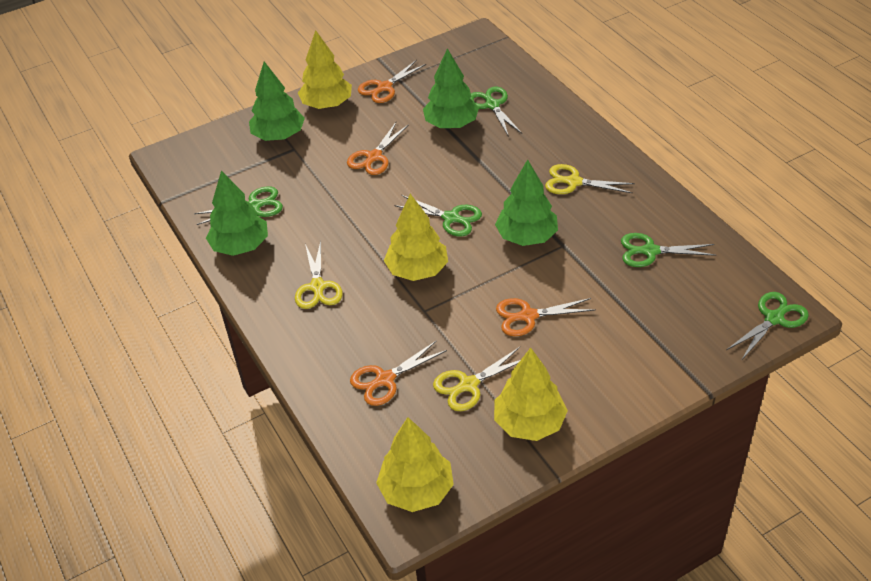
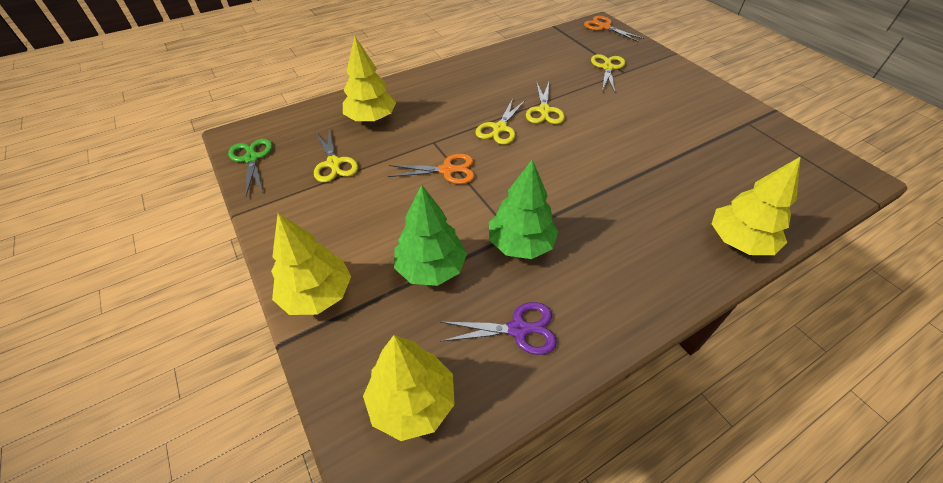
green scissors: 5 -> 1
green tree: 4 -> 2
orange scissors: 4 -> 2
purple scissors: 0 -> 1
yellow scissors: 3 -> 4

